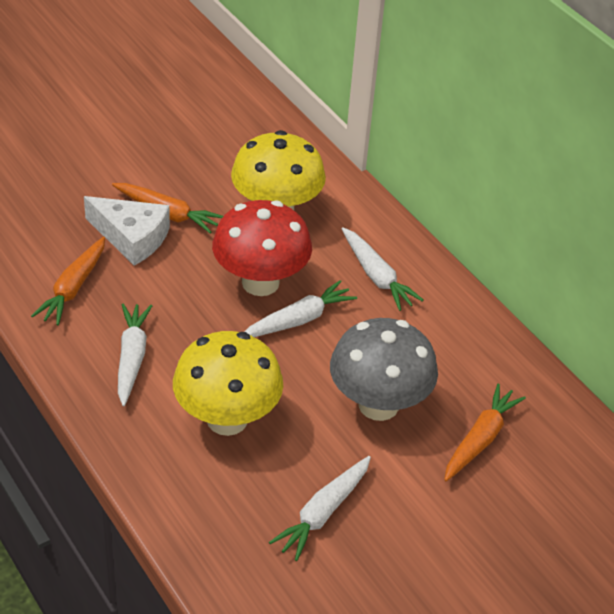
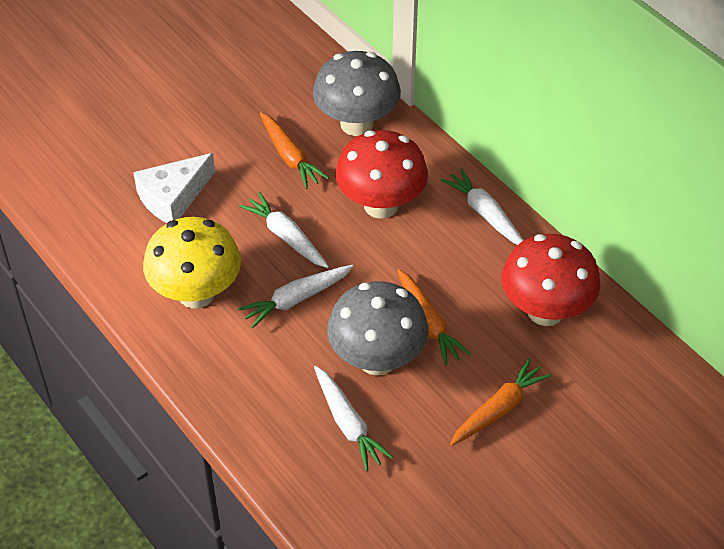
grey mushroom: 1 -> 2
red mushroom: 1 -> 2
yellow mushroom: 2 -> 1

